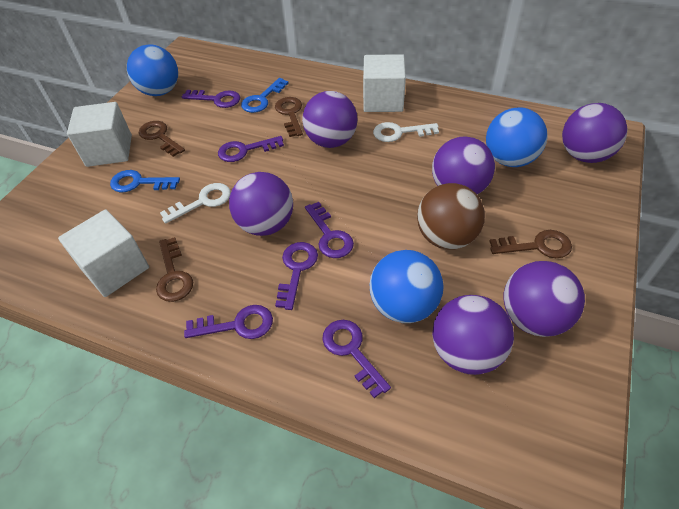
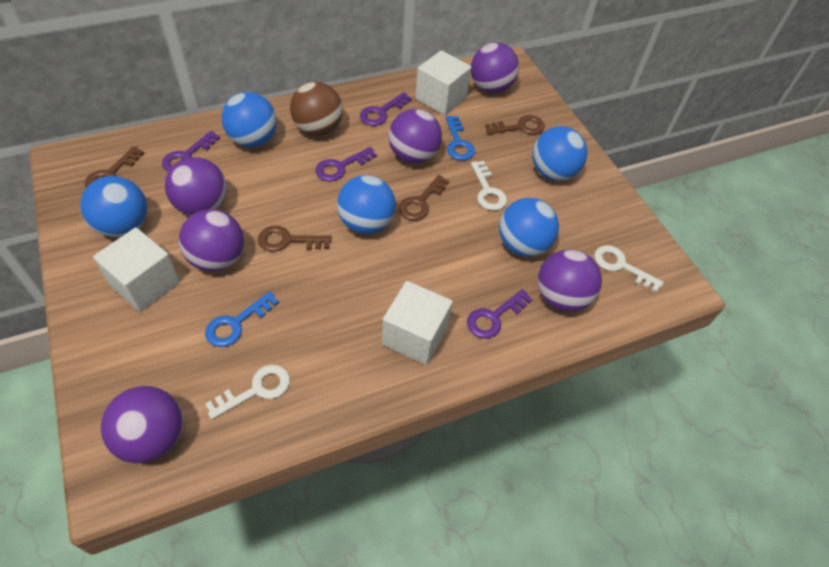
blue ball: 3 -> 5
purple key: 6 -> 4
white key: 2 -> 3

